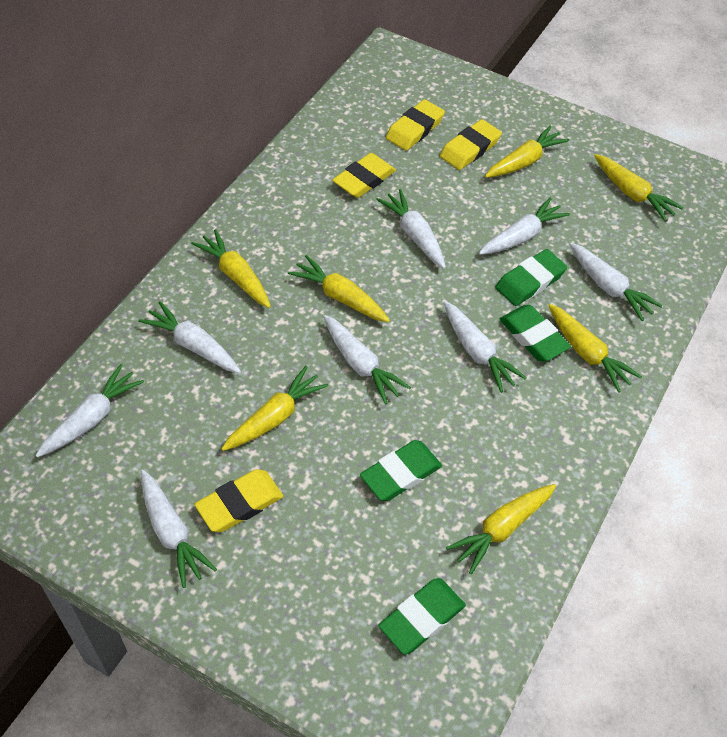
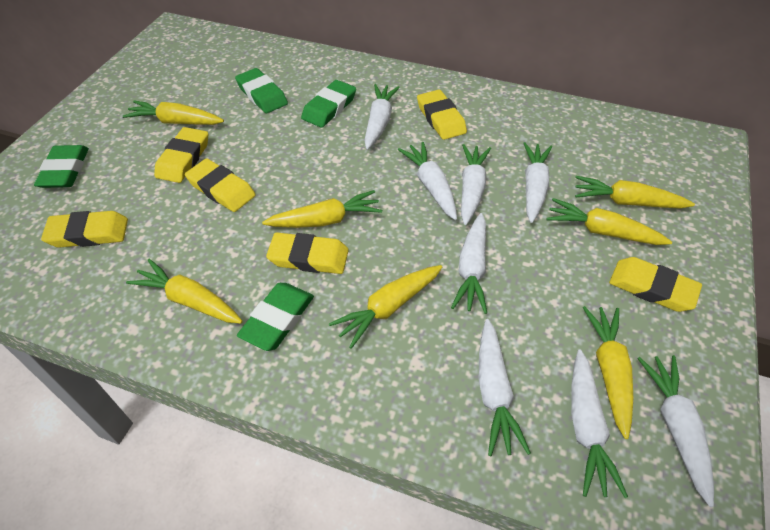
yellow eraser: 4 -> 6

